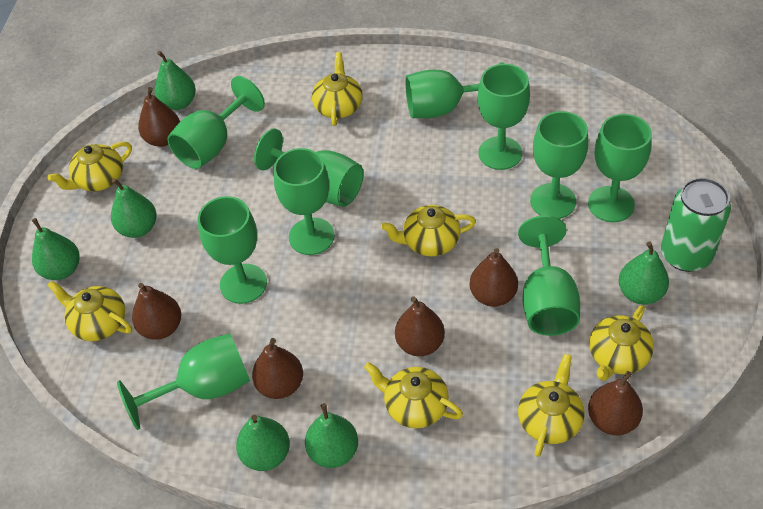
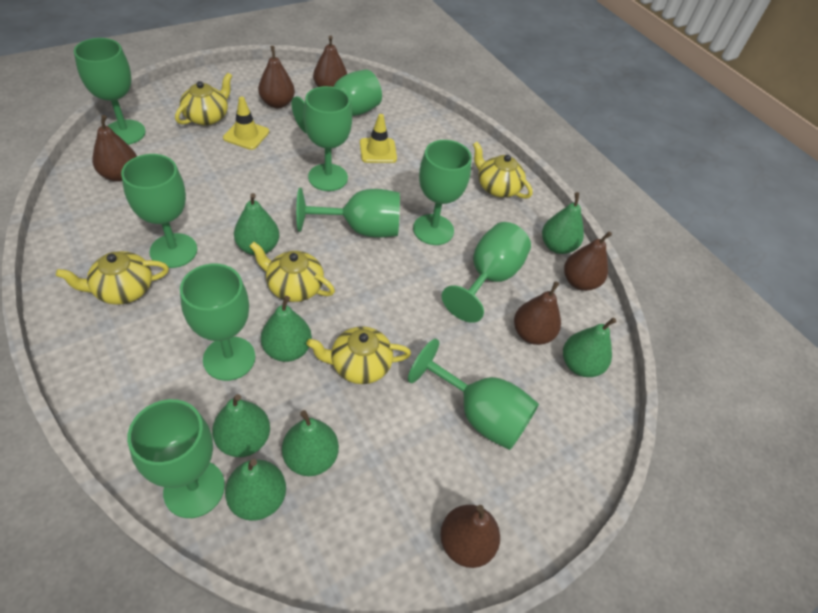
green can: 1 -> 0
green pear: 6 -> 7
yellow teapot: 7 -> 5
yellow traffic cone: 0 -> 2

